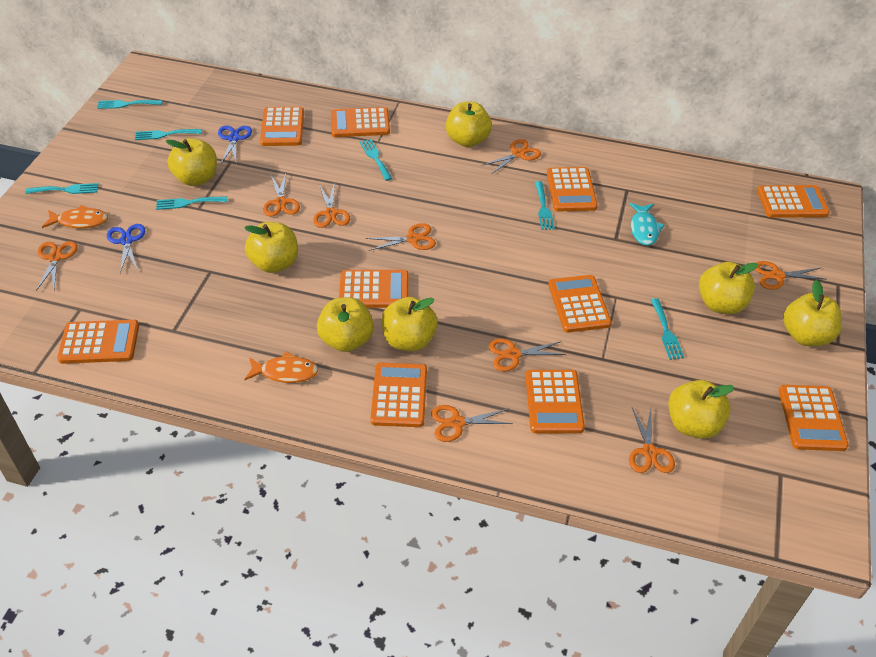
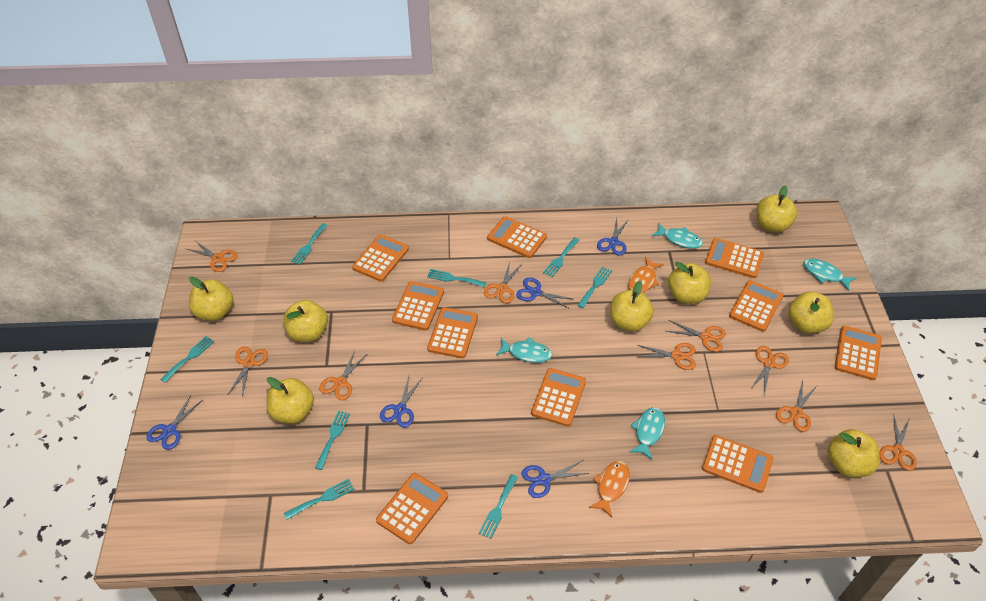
blue scissors: 2 -> 5
turquoise fish: 1 -> 4
turquoise fork: 7 -> 8

